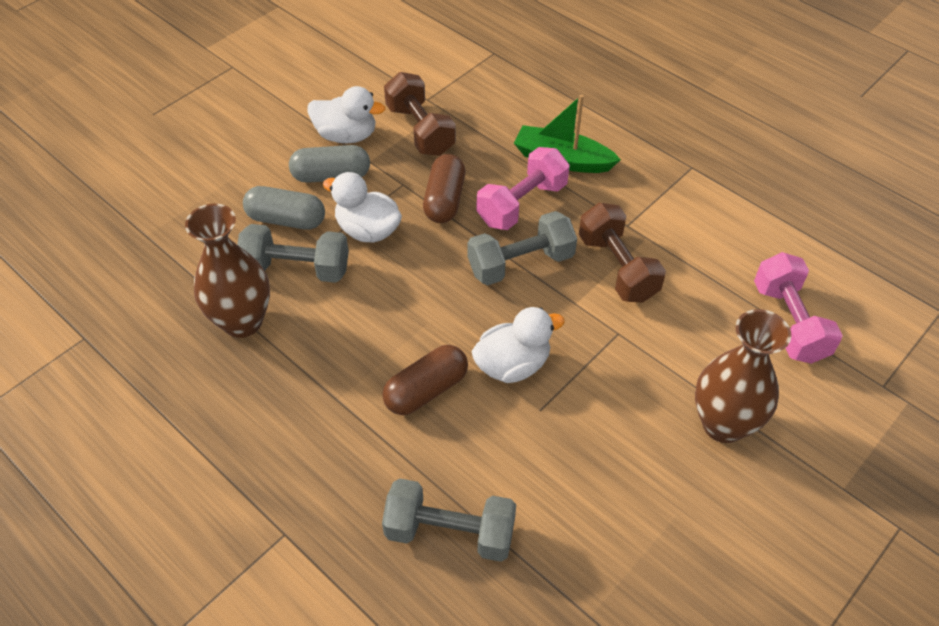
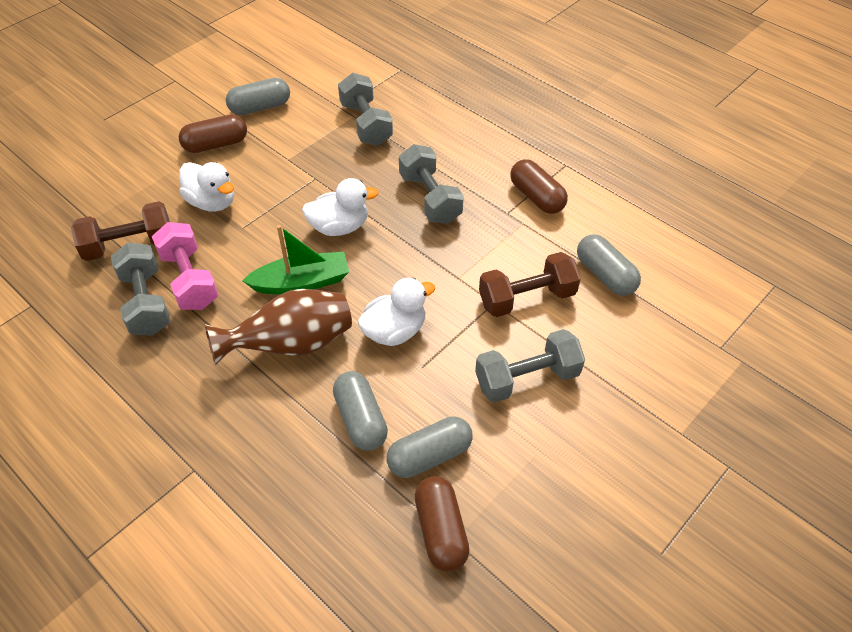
brown capsule: 2 -> 3
brown vase: 2 -> 1
grey capsule: 2 -> 4
grey dumbbell: 3 -> 4
pink dumbbell: 2 -> 1

